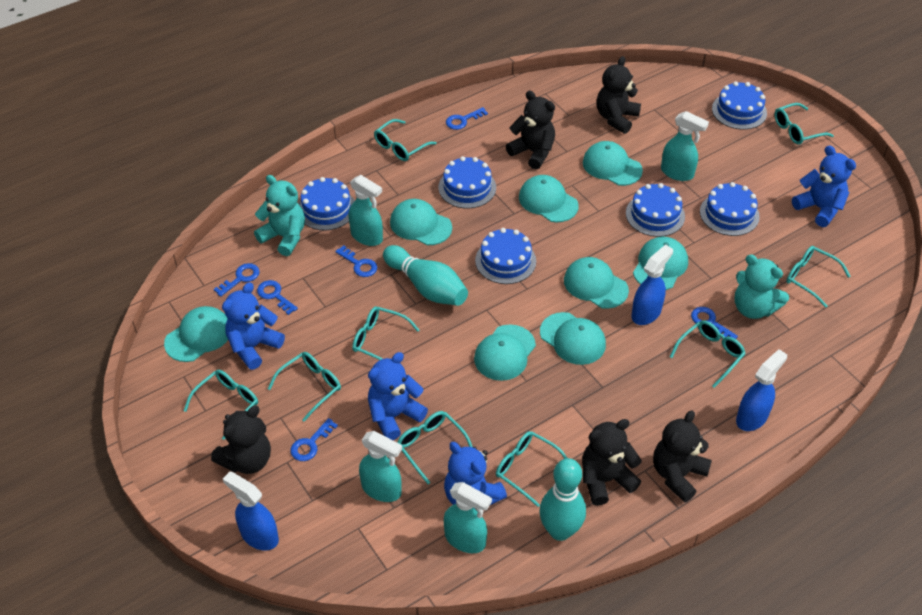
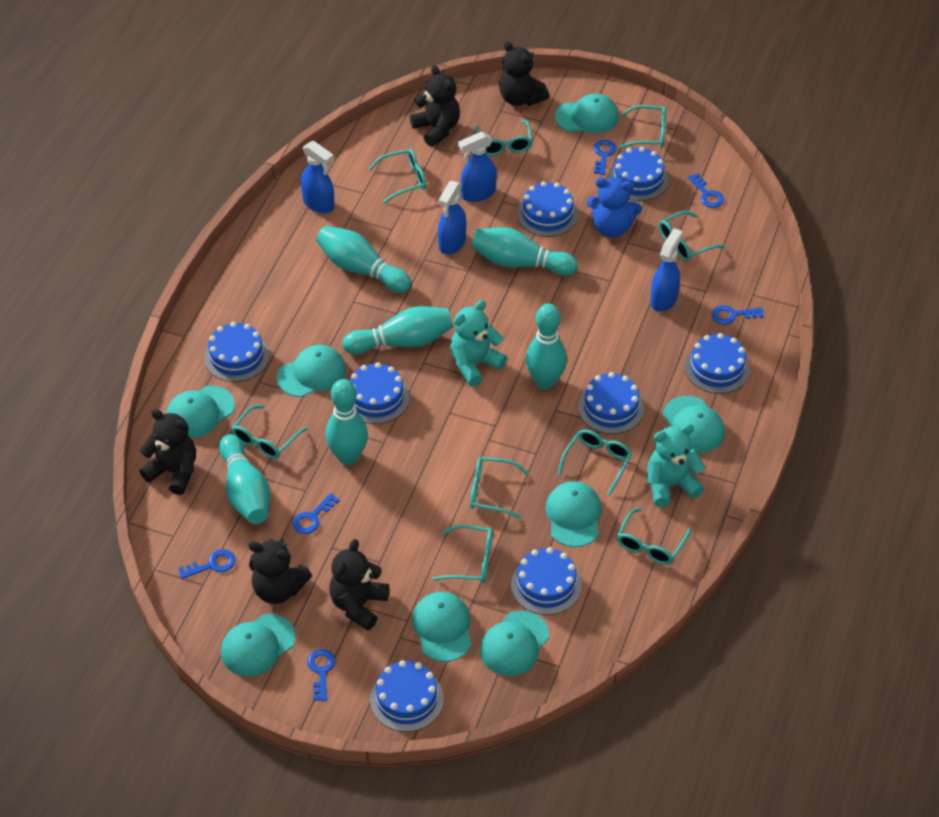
blue cake: 6 -> 8
blue spray bottle: 3 -> 4
blue teddy bear: 4 -> 1
turquoise bowling pin: 2 -> 6
turquoise spray bottle: 4 -> 0

